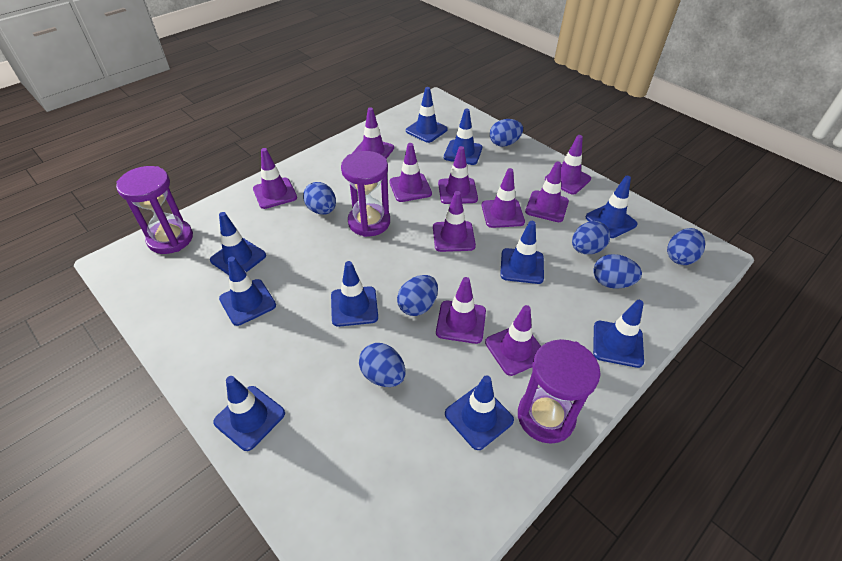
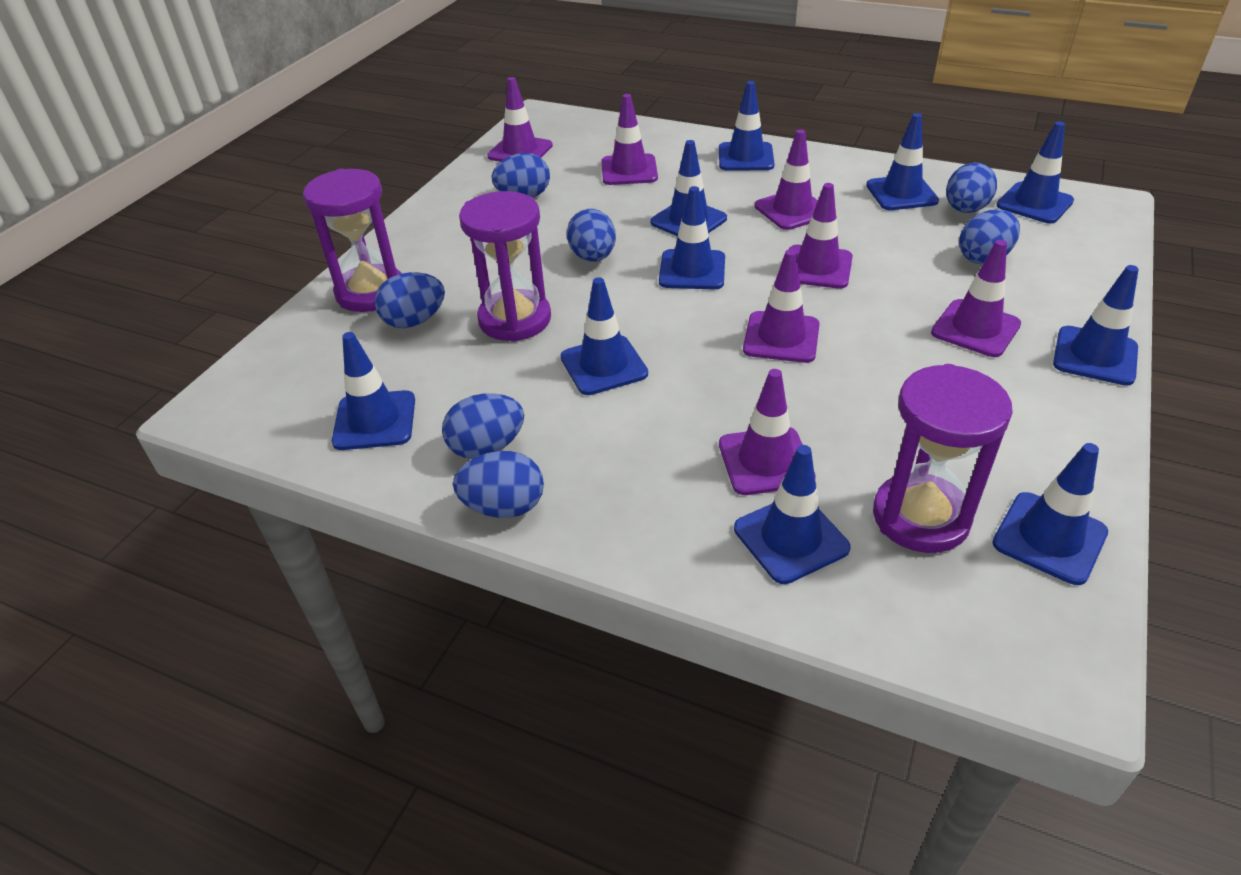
purple traffic cone: 10 -> 7

